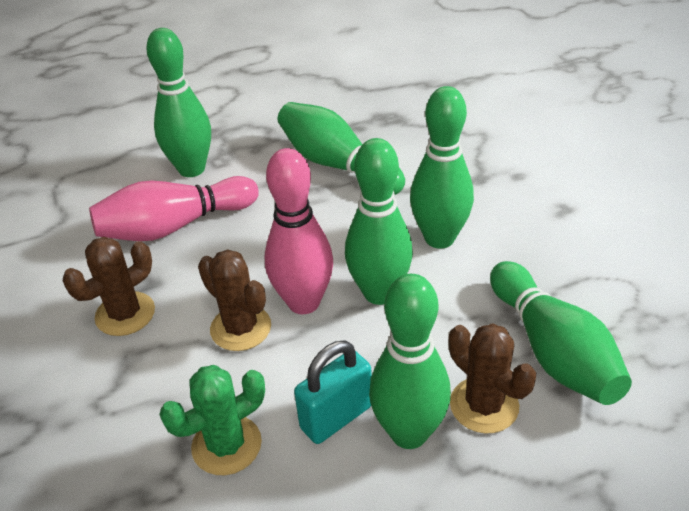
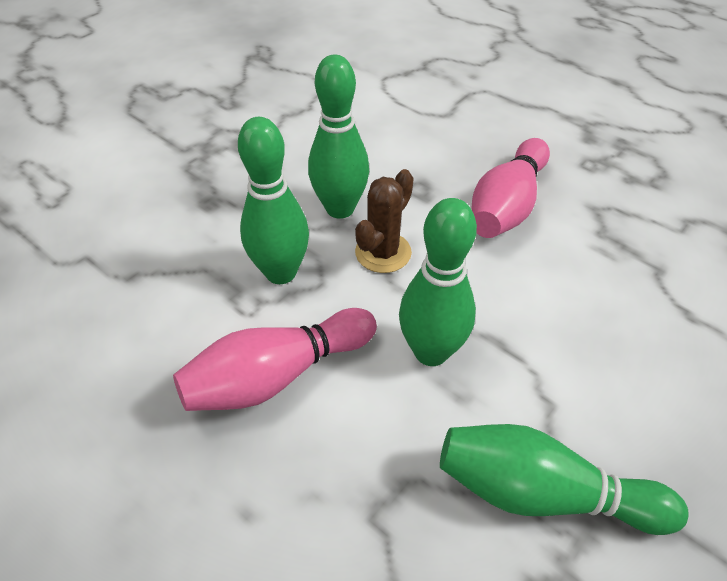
brown cactus: 3 -> 1
green bowling pin: 6 -> 4
green cactus: 1 -> 0
turquoise padlock: 1 -> 0

